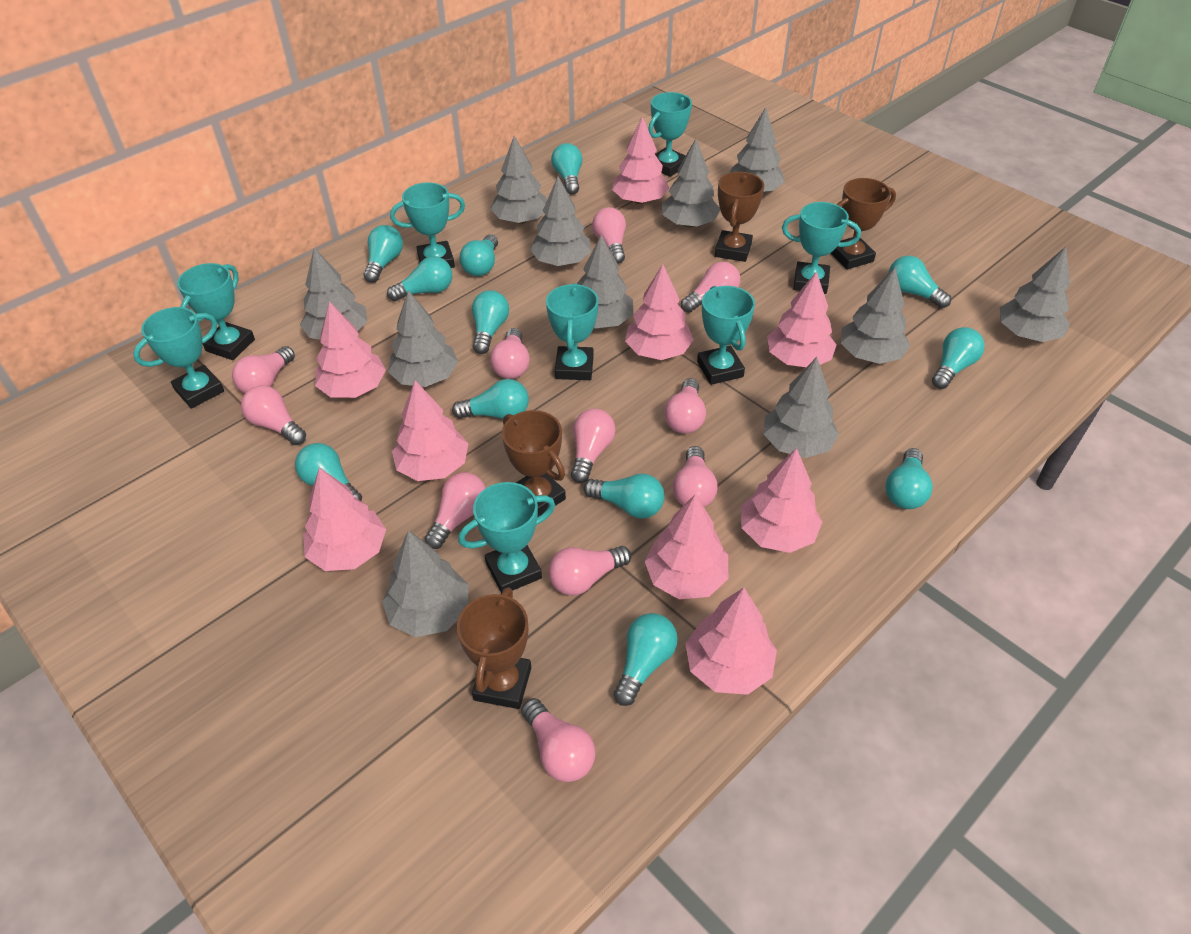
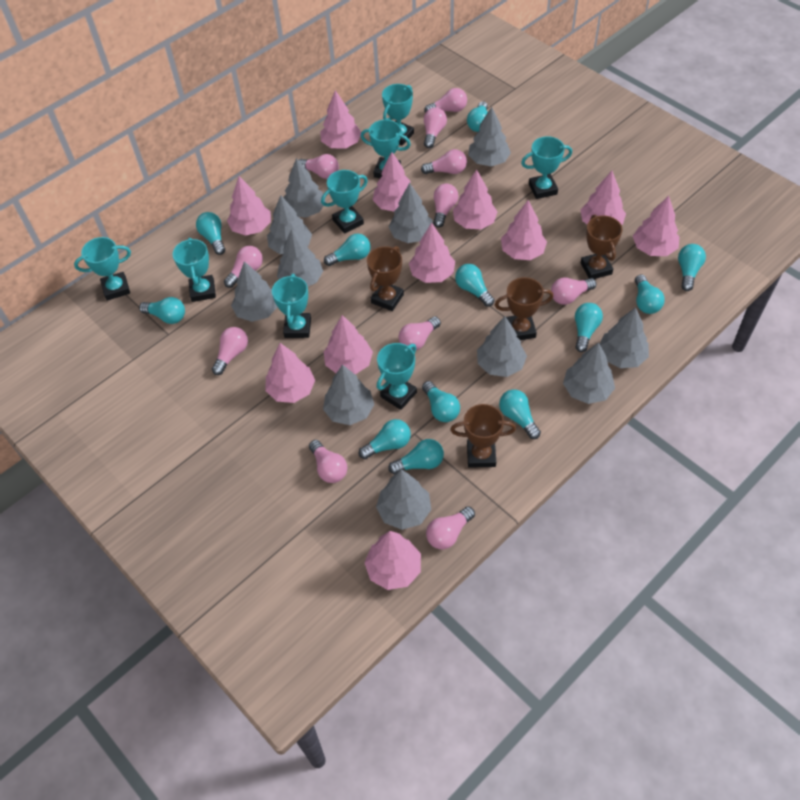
pink tree: 9 -> 11

